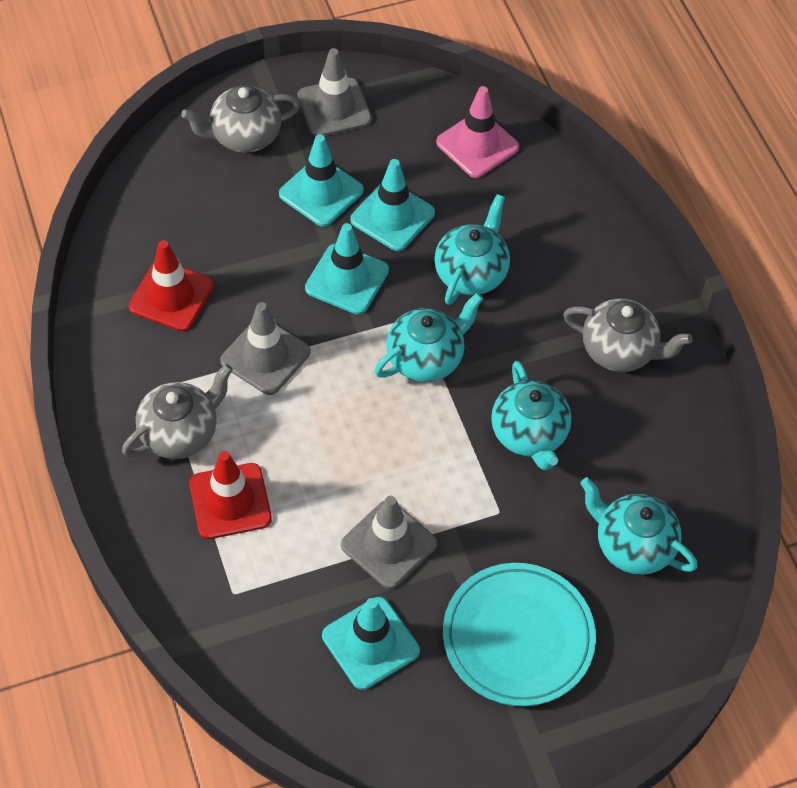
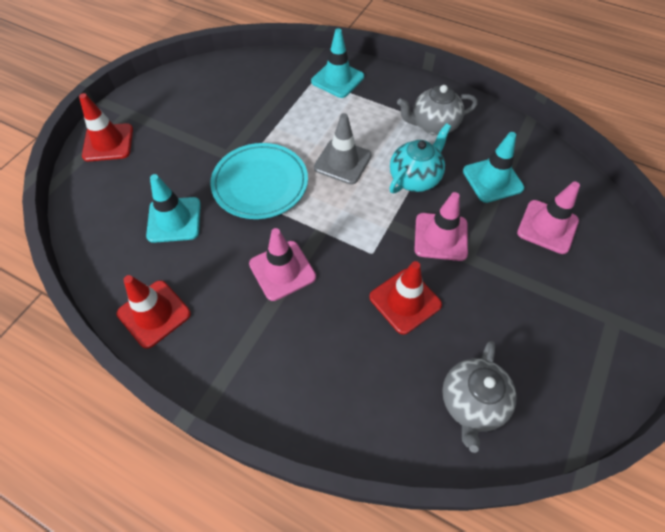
grey teapot: 3 -> 2
grey traffic cone: 3 -> 1
pink traffic cone: 1 -> 3
red traffic cone: 2 -> 3
turquoise teapot: 4 -> 1
turquoise traffic cone: 4 -> 3

